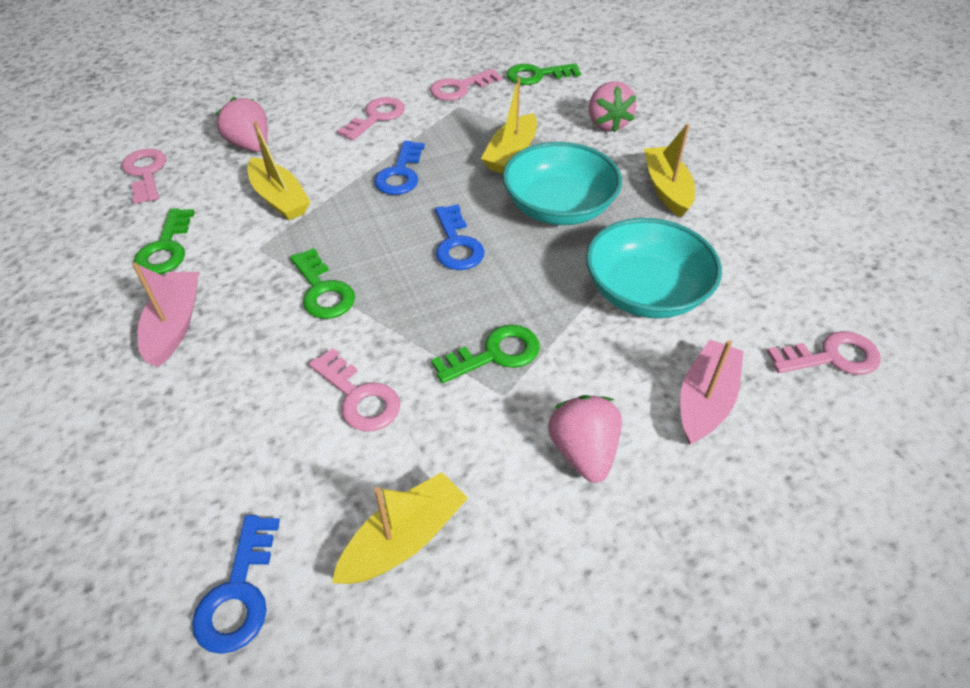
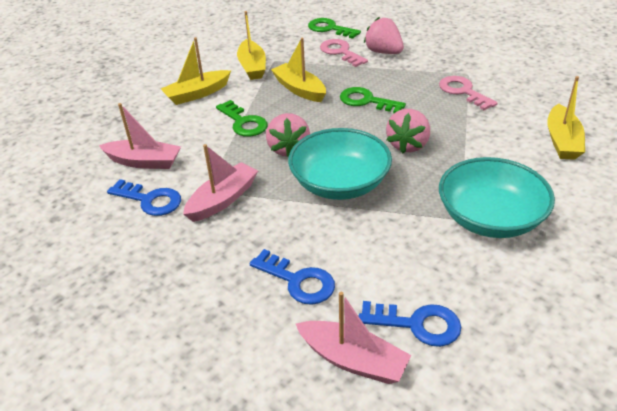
green key: 4 -> 3
pink boat: 2 -> 3
pink key: 5 -> 2

